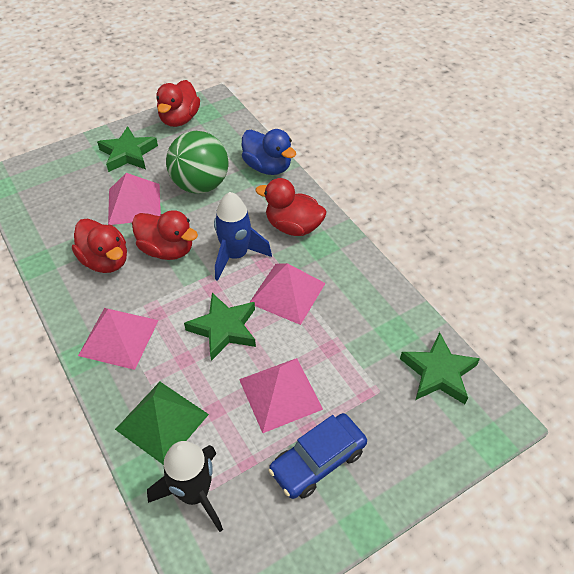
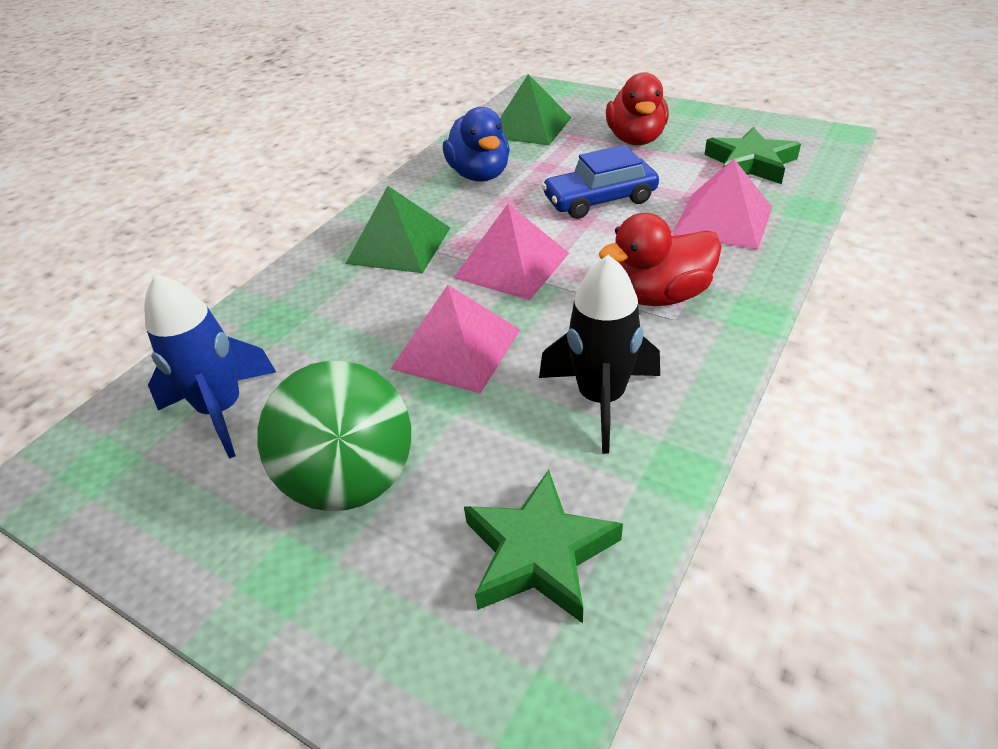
green pyramid: 1 -> 2
green star: 3 -> 2
pink pyramid: 4 -> 3
red duck: 4 -> 2

